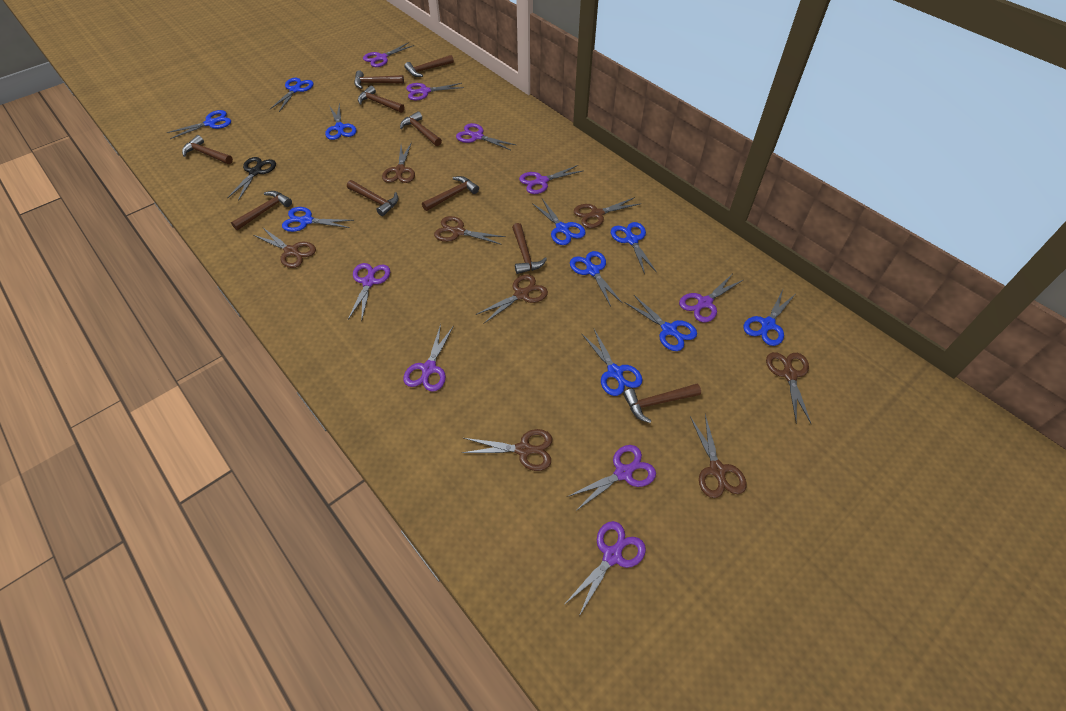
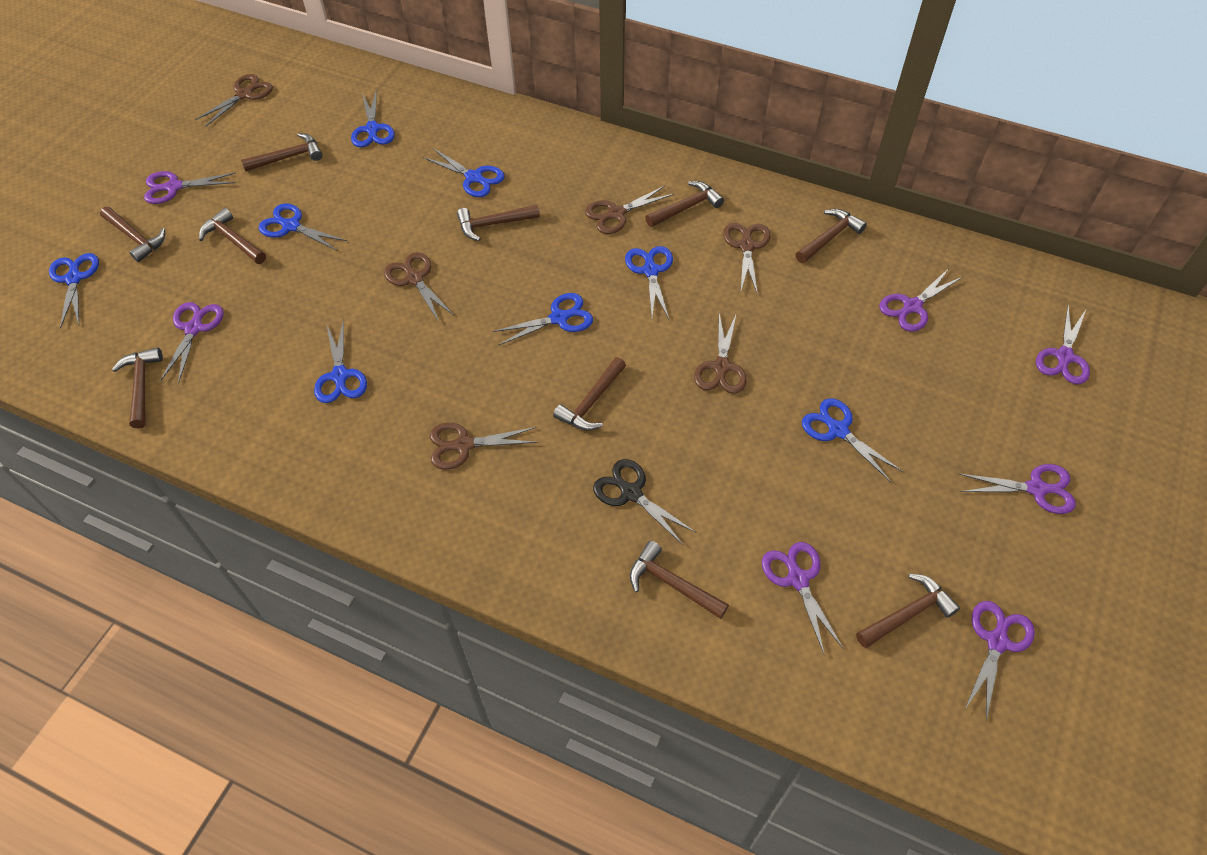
blue scissors: 10 -> 8
brown scissors: 8 -> 6
purple scissors: 9 -> 7

